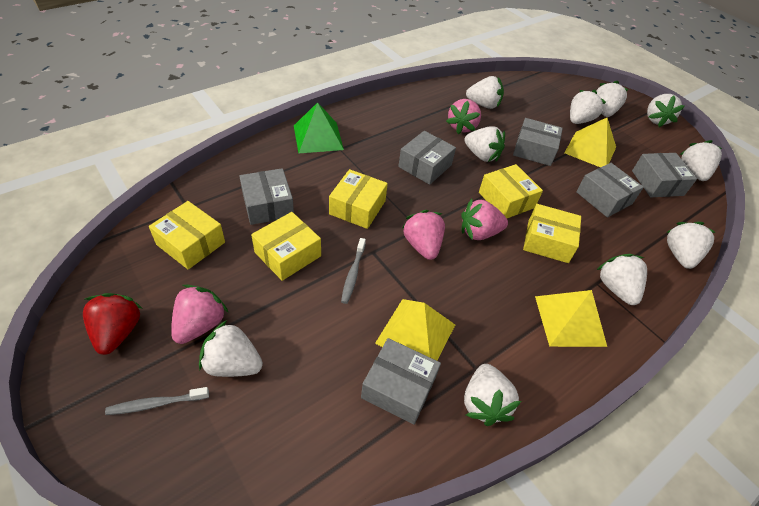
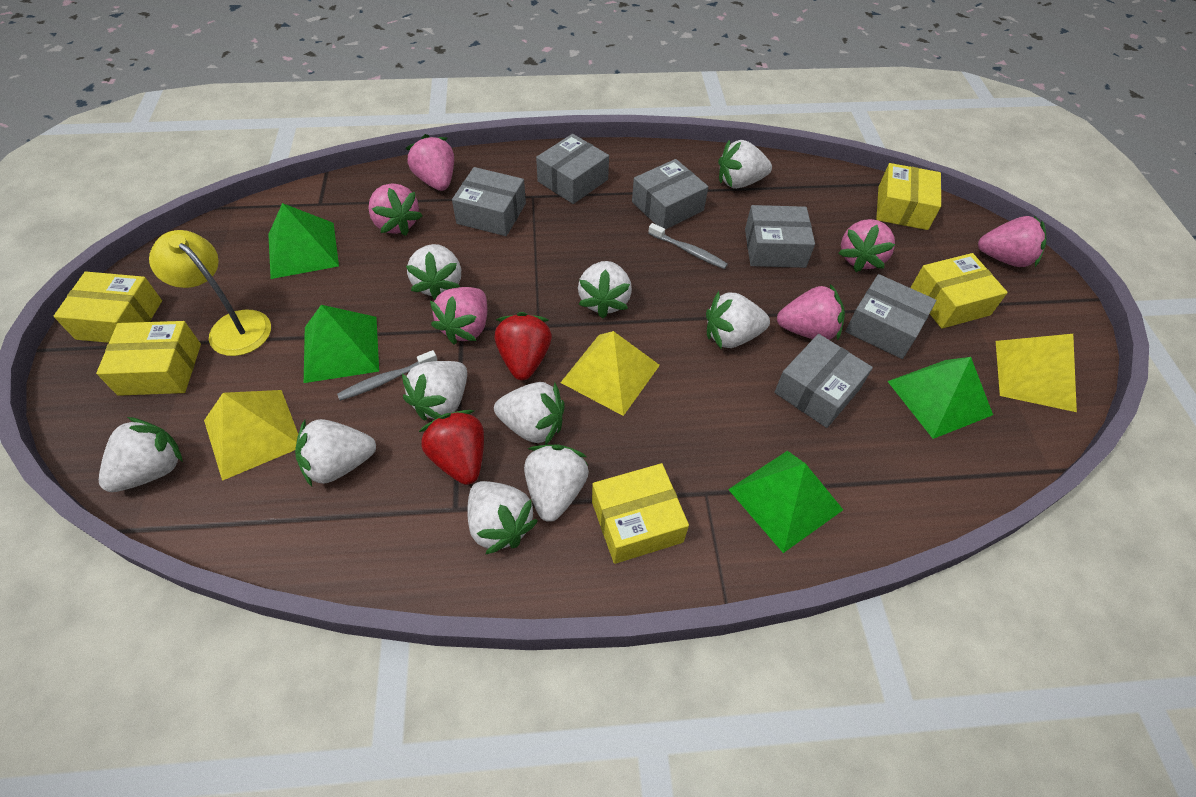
green pyramid: 1 -> 4
pink strawberry: 4 -> 6
red strawberry: 1 -> 2
yellow lamp: 0 -> 1

